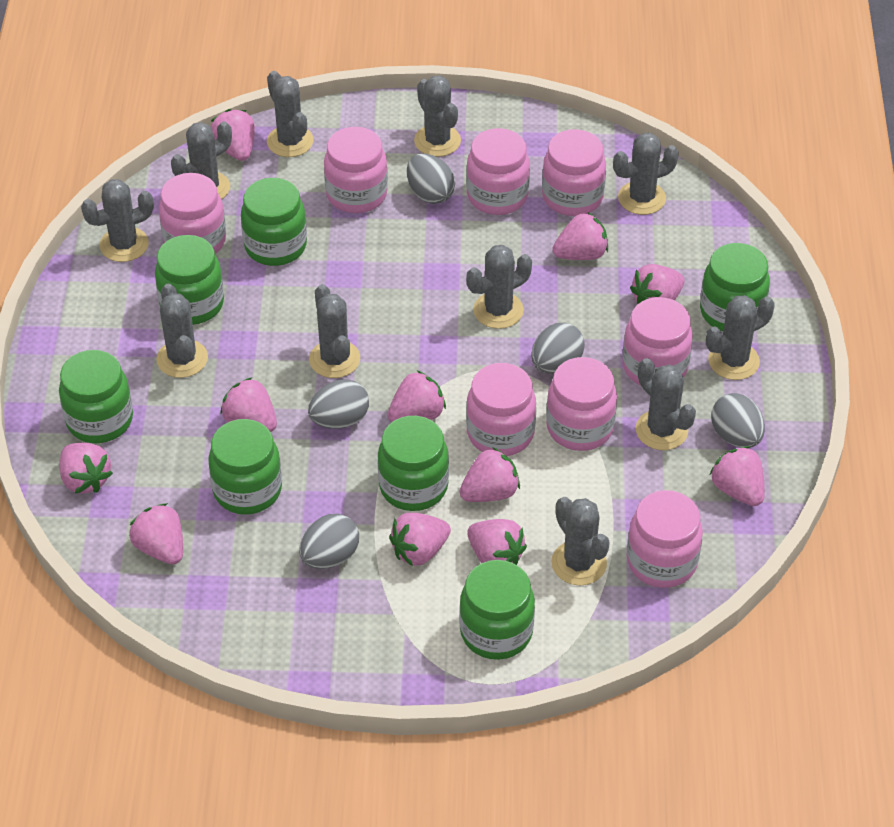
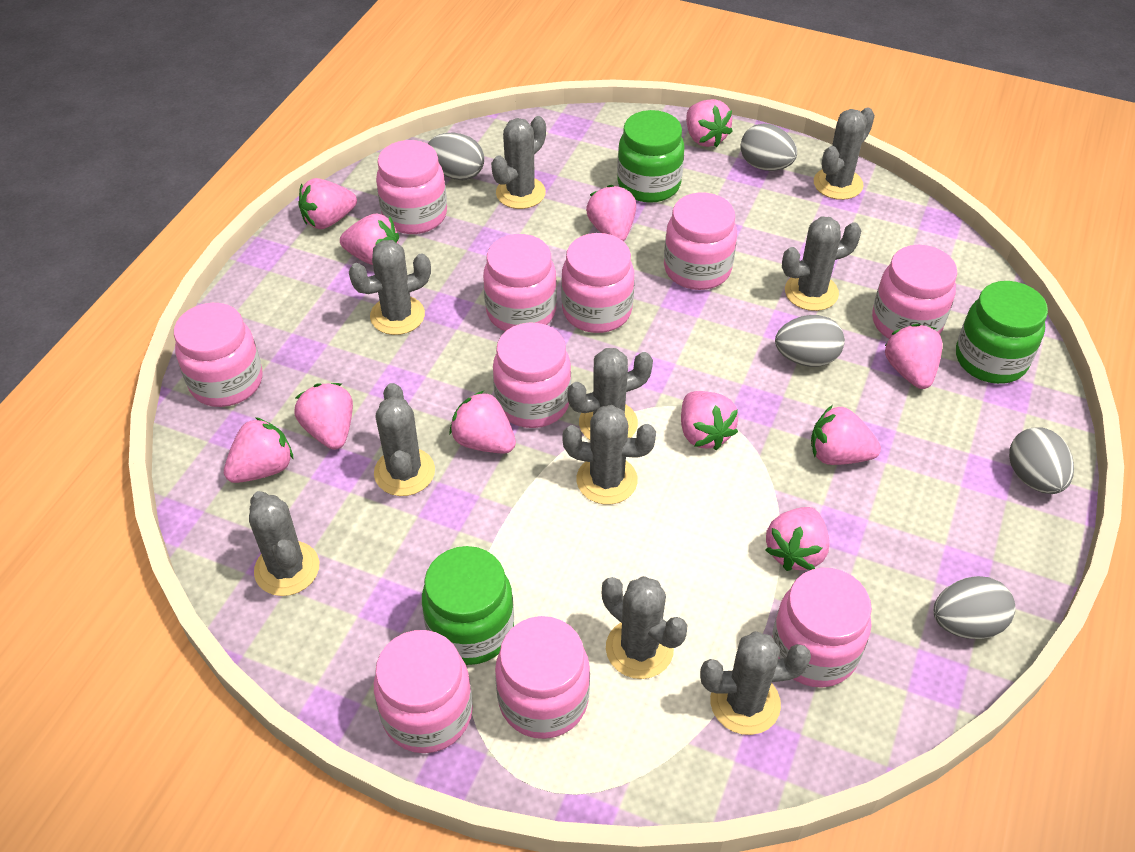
green jar: 7 -> 3
grey cactus: 11 -> 10
pink jar: 8 -> 10

